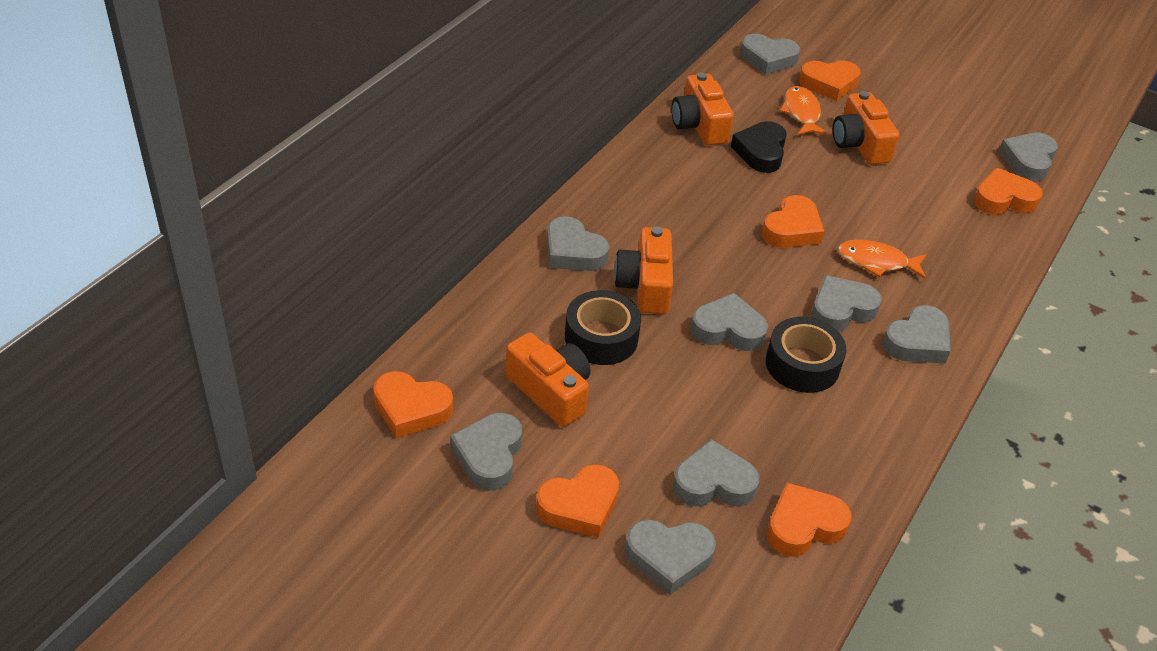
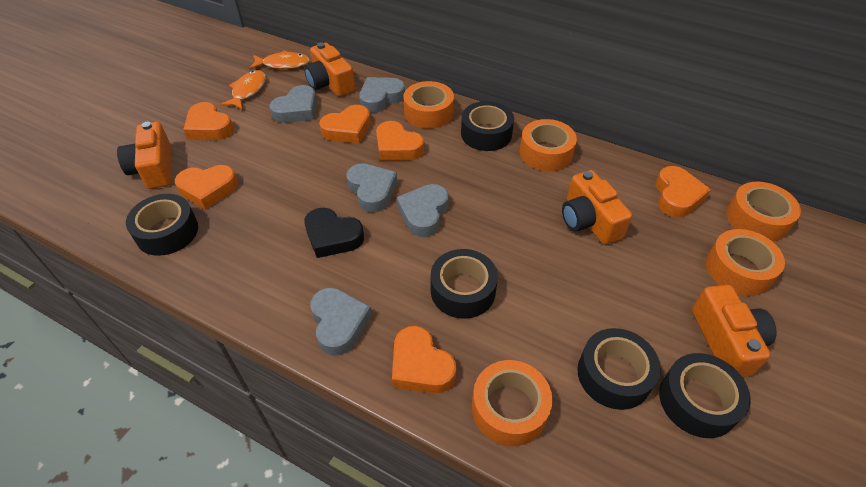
black tape: 2 -> 5
grey heart: 9 -> 5
orange tape: 0 -> 5

